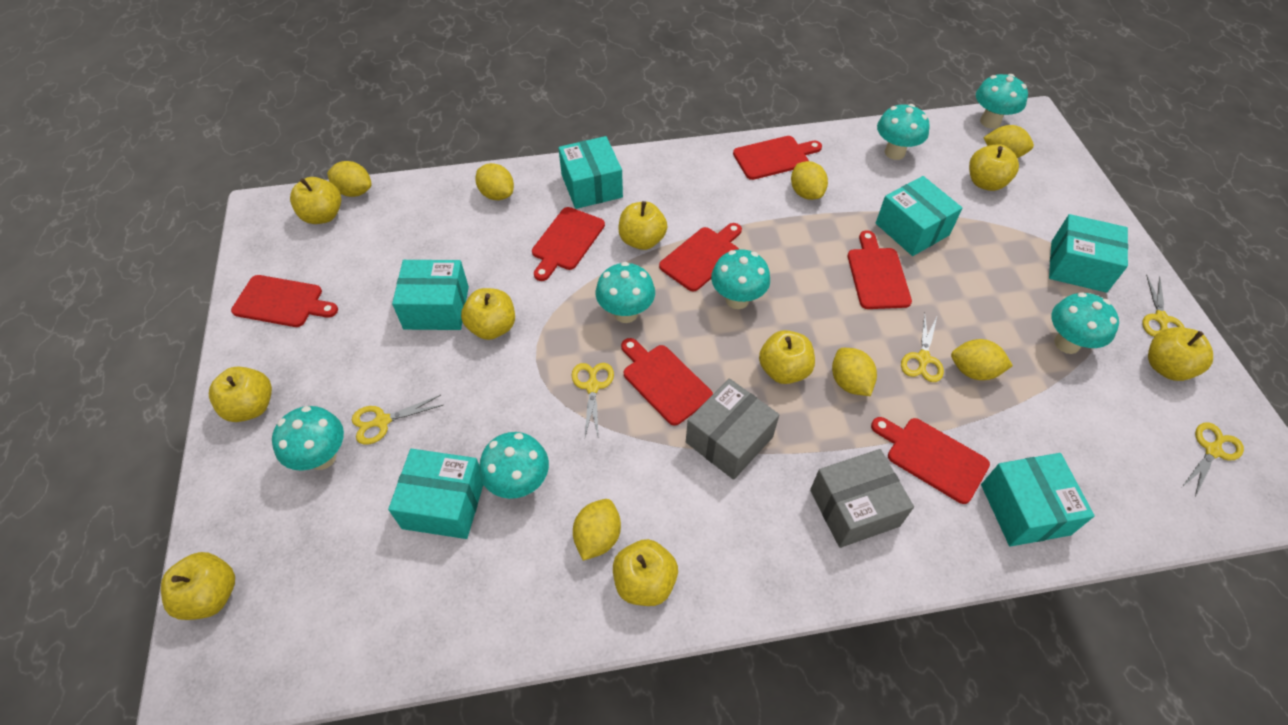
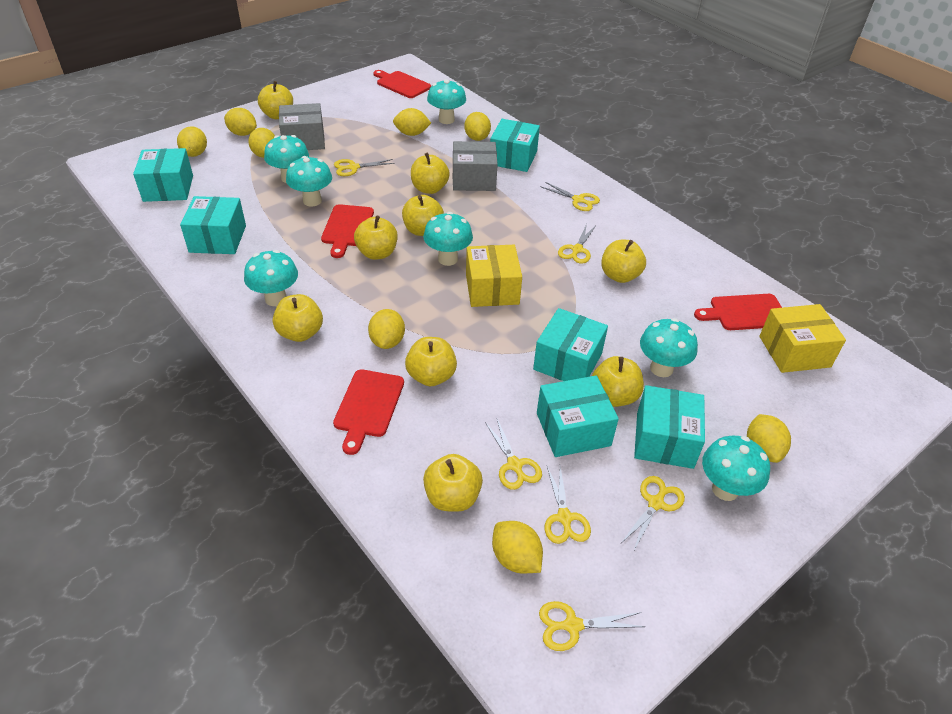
red cutting board: 7 -> 4
yellow box: 0 -> 2
yellow lemon: 7 -> 8
yellow scissors: 5 -> 7

